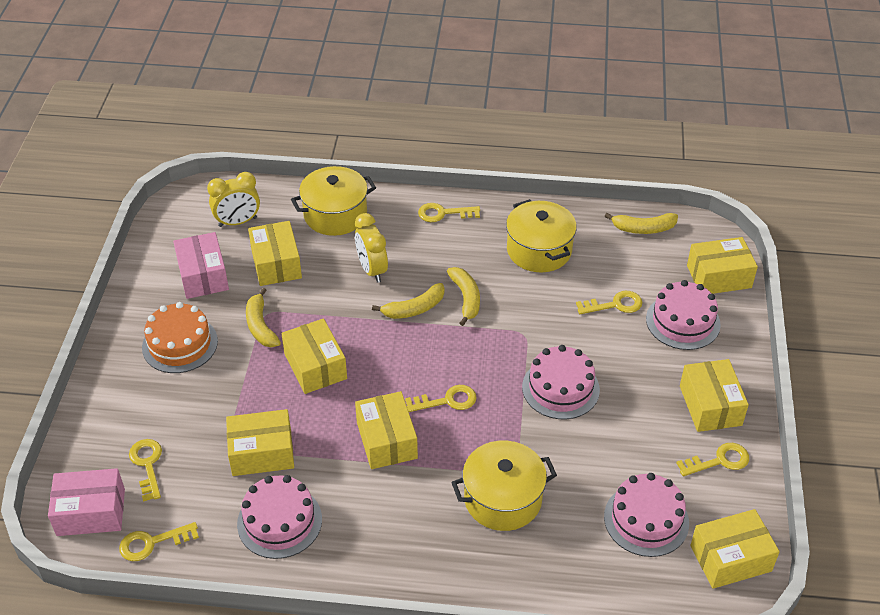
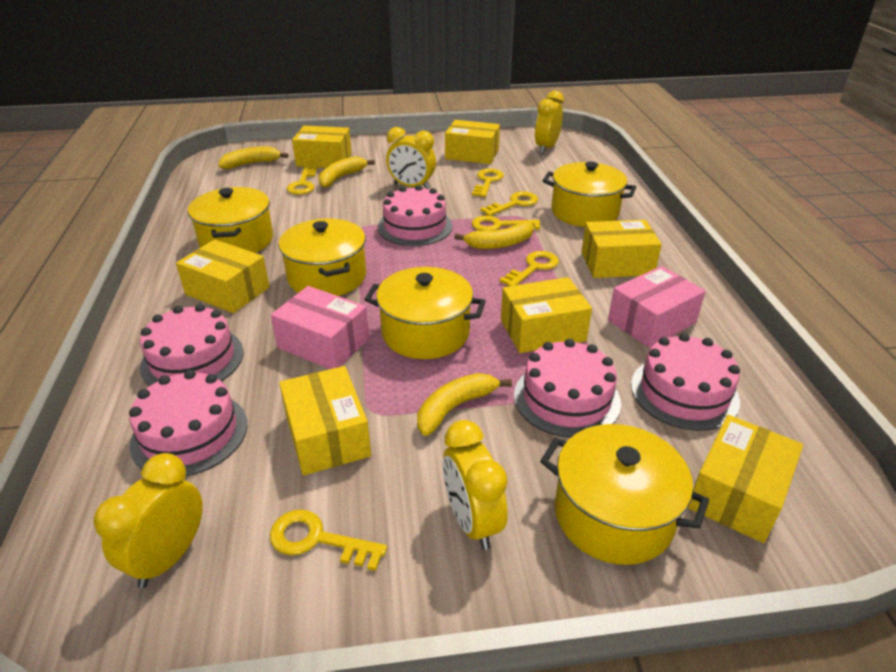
orange cake: 1 -> 0
pink cake: 4 -> 5
yellow clock: 2 -> 4
yellow pot: 3 -> 5

